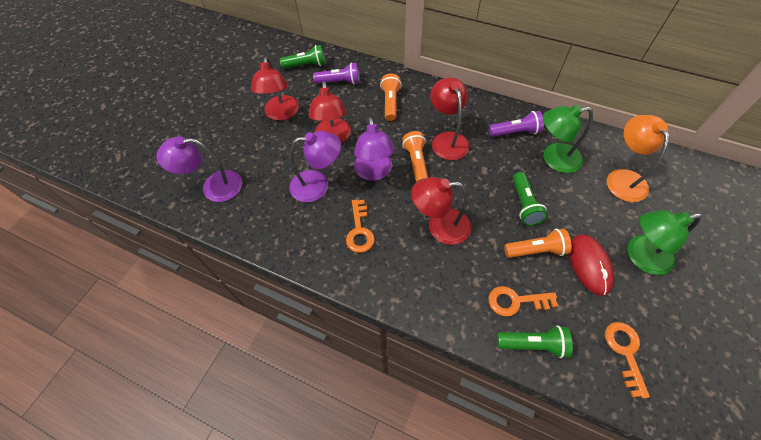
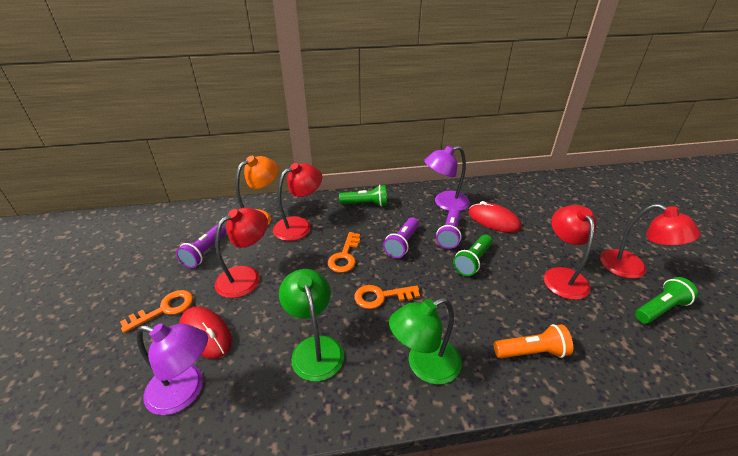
orange flashlight: 3 -> 1
purple flashlight: 2 -> 3
purple lamp: 3 -> 2
red mouse: 1 -> 2

